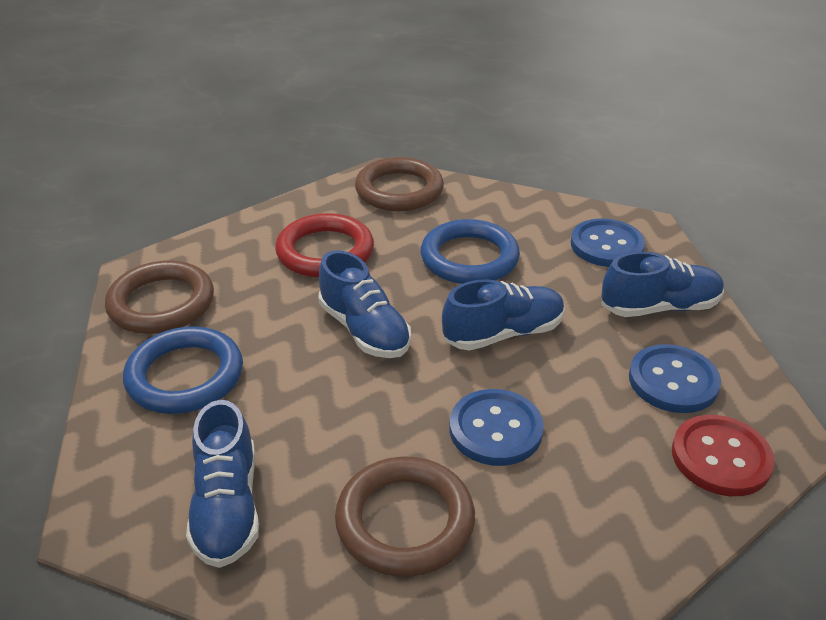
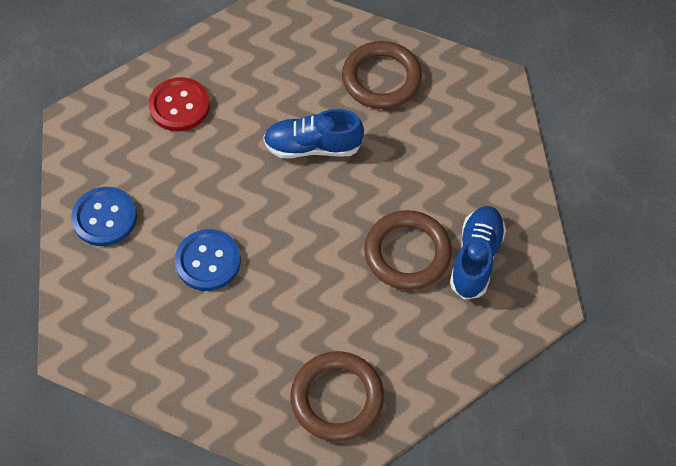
blue button: 3 -> 2
blue ring: 2 -> 0
blue shoe: 4 -> 2
red ring: 1 -> 0

